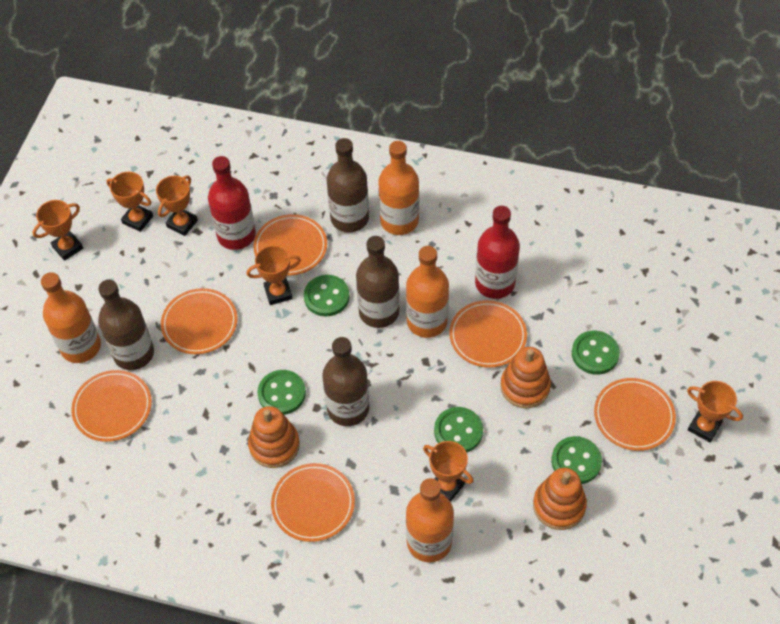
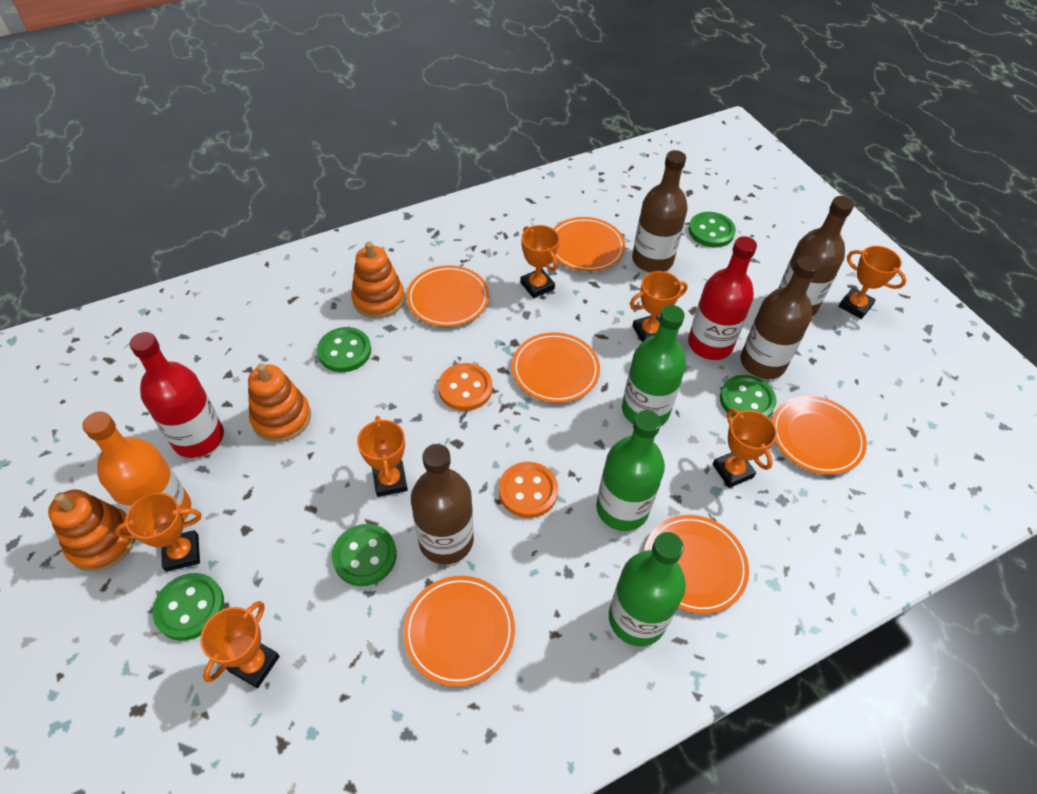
green bottle: 0 -> 3
orange bottle: 4 -> 1
orange button: 0 -> 2
orange trophy: 6 -> 7

